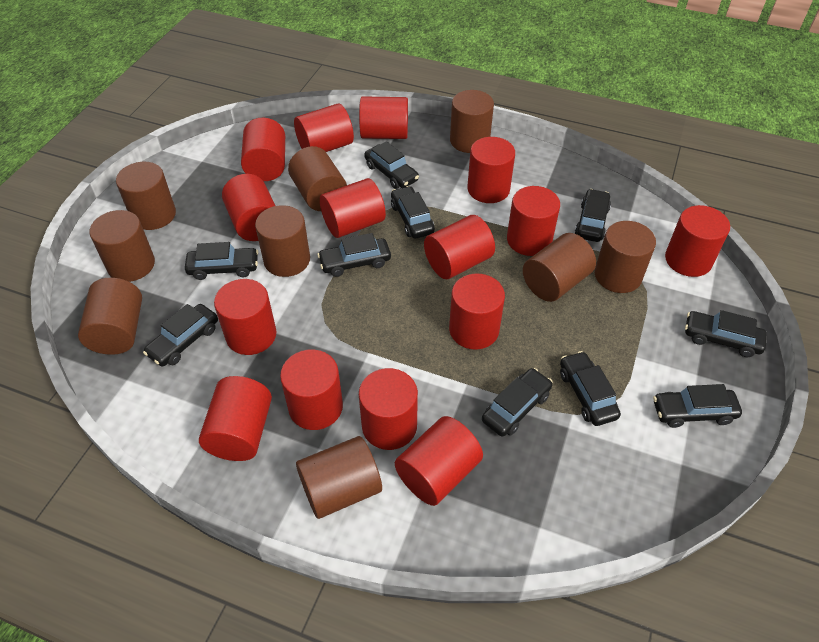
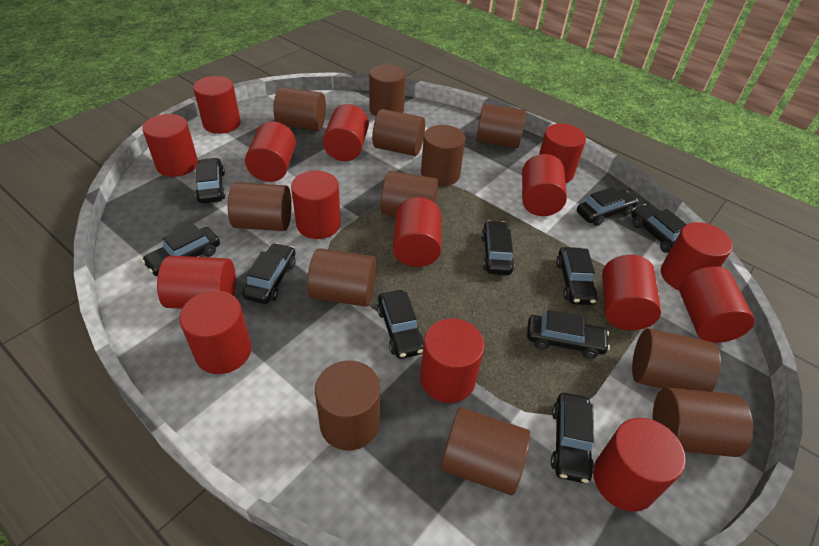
brown cylinder: 9 -> 12

